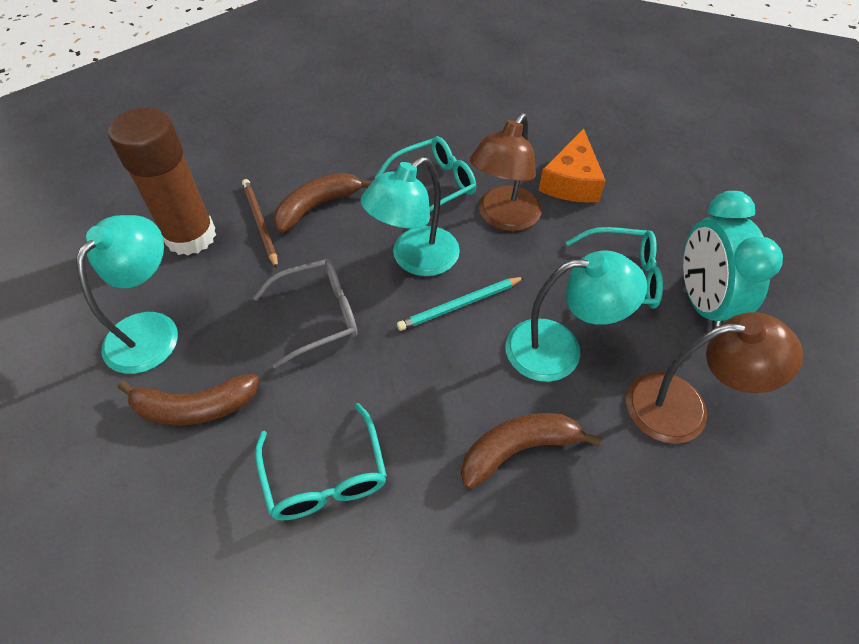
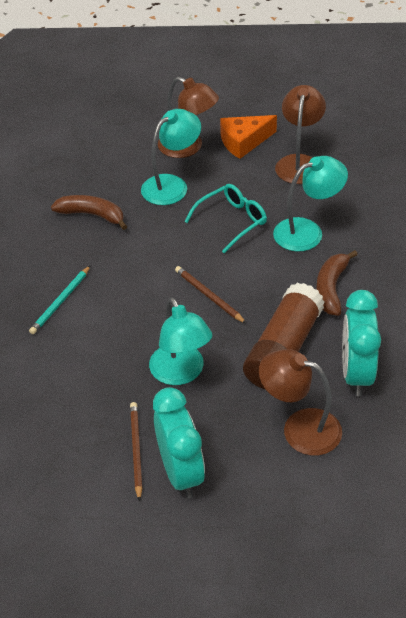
brown banana: 3 -> 2
brown lamp: 2 -> 3
brown pencil: 1 -> 2
grey glasses: 1 -> 0
turquoise clock: 1 -> 2
turquoise glasses: 3 -> 1

